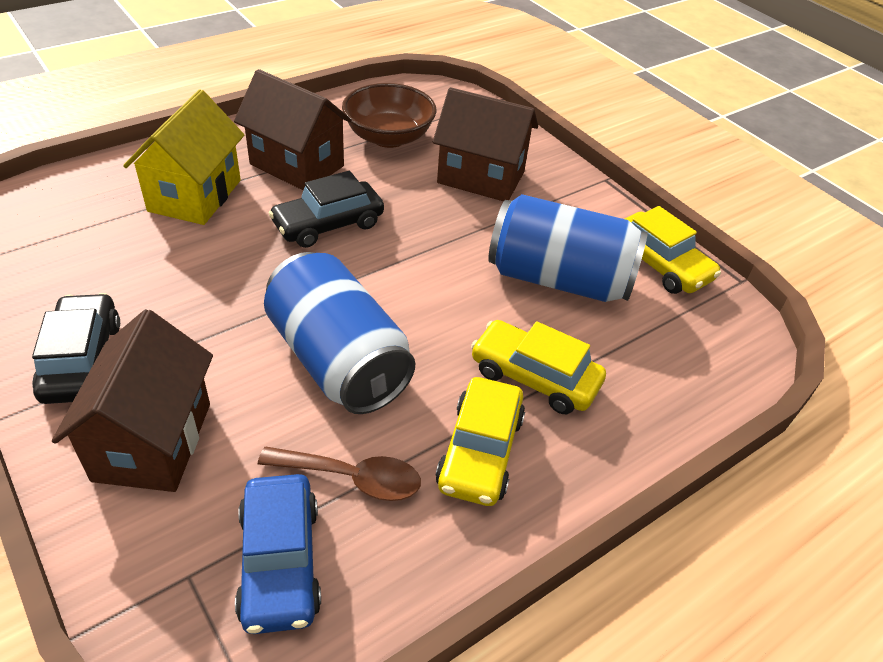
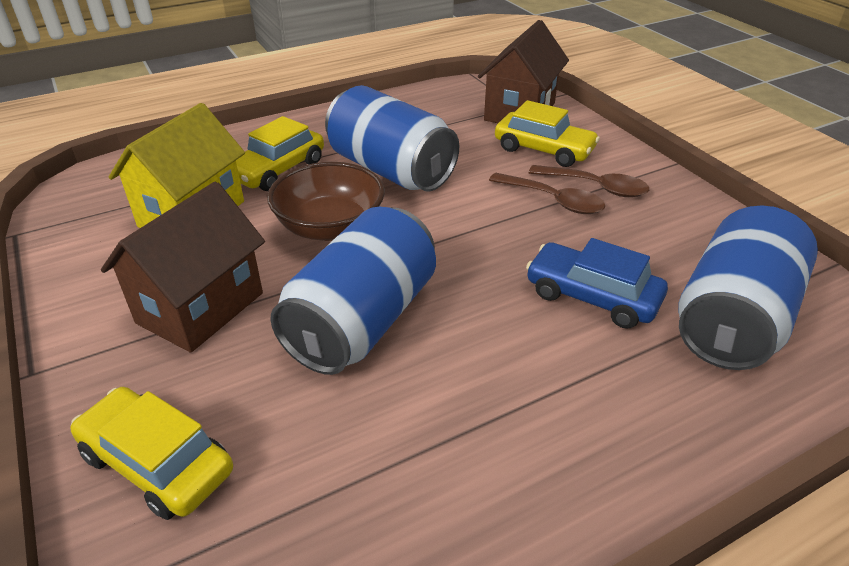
black car: 2 -> 0
blue can: 2 -> 3
brown house: 3 -> 2
brown spoon: 1 -> 2

